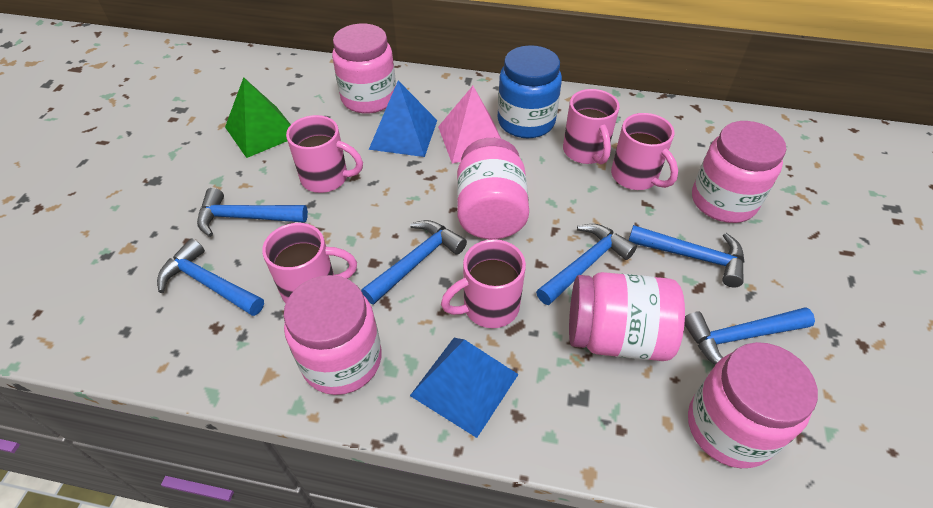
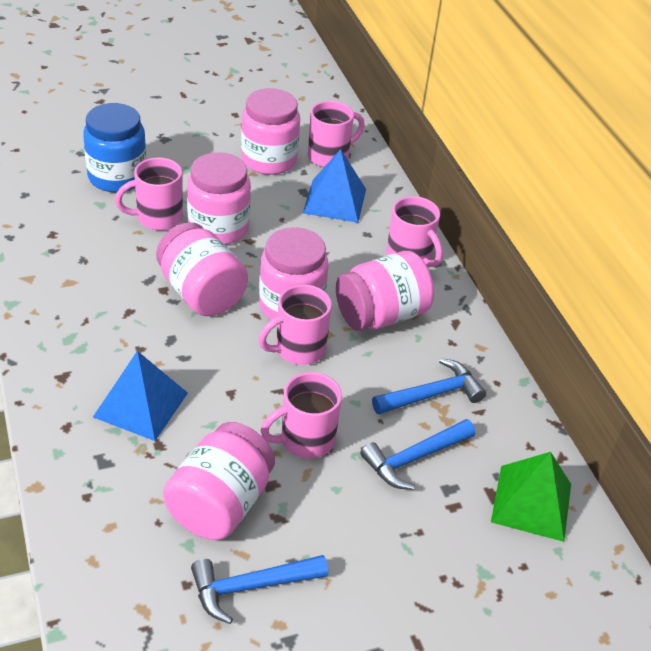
blue hammer: 6 -> 3
pink pyramid: 1 -> 0

